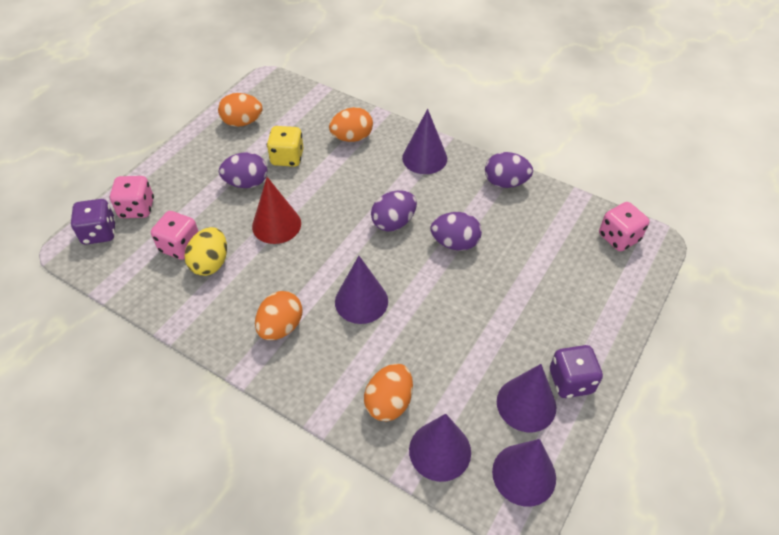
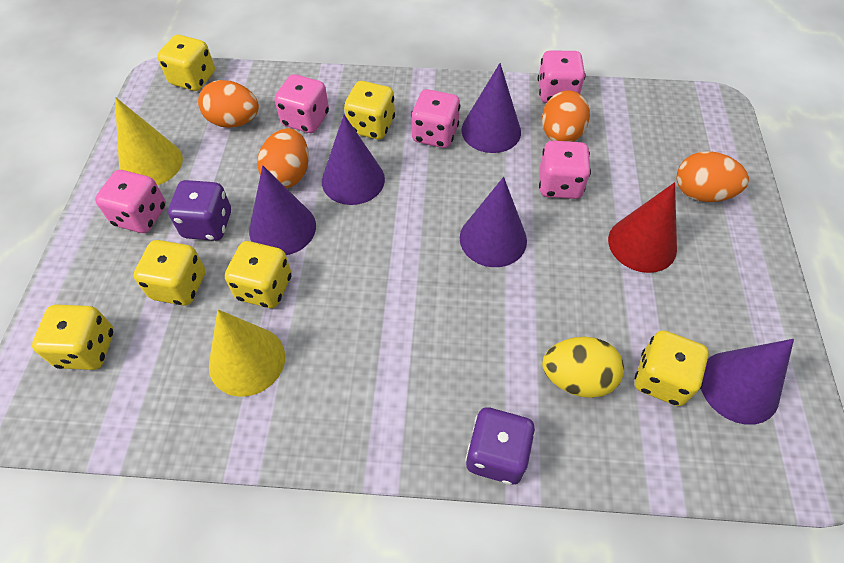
pink dice: 3 -> 5
purple egg: 4 -> 0
yellow cone: 0 -> 2
yellow dice: 1 -> 6

